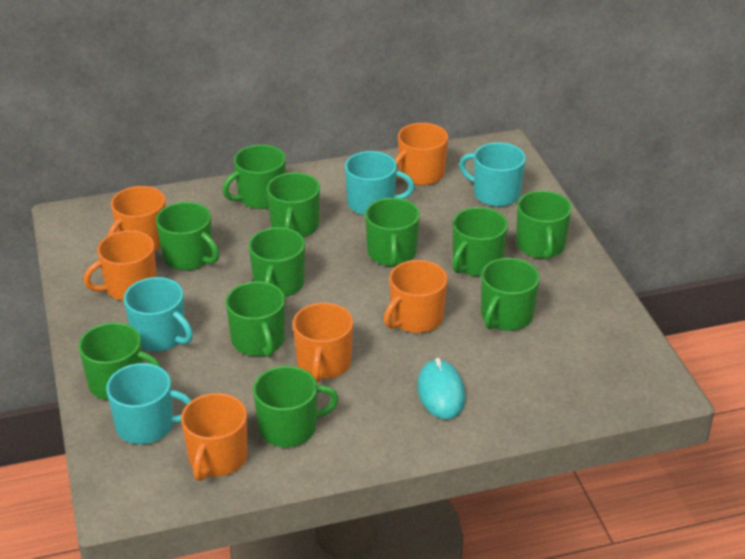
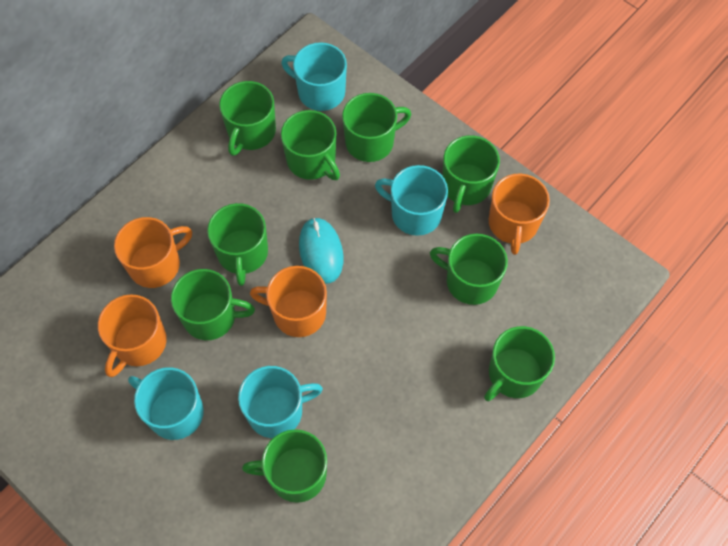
green mug: 11 -> 9
orange mug: 6 -> 4

